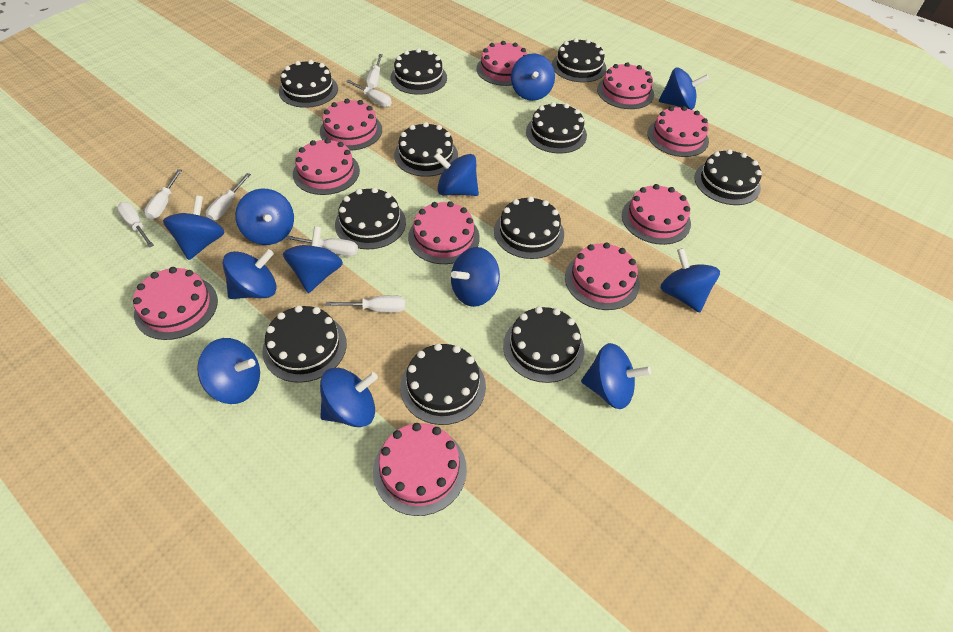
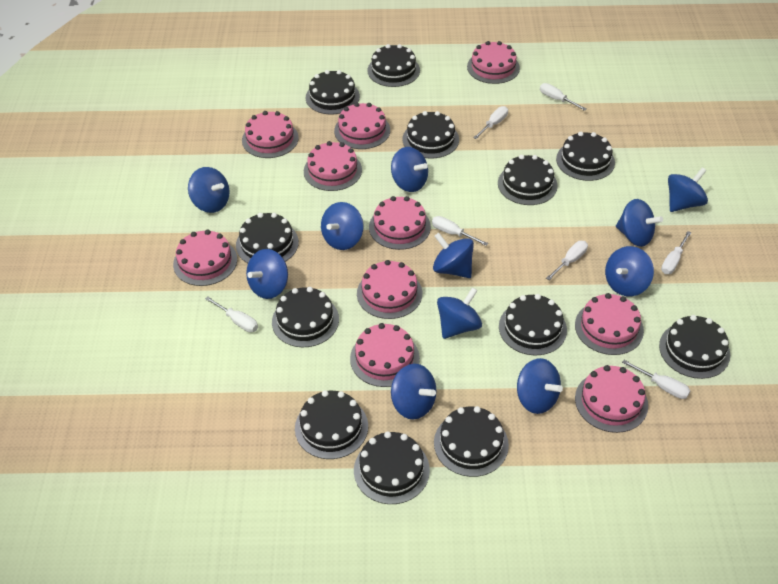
black cake: 11 -> 12
blue spinning top: 12 -> 11

